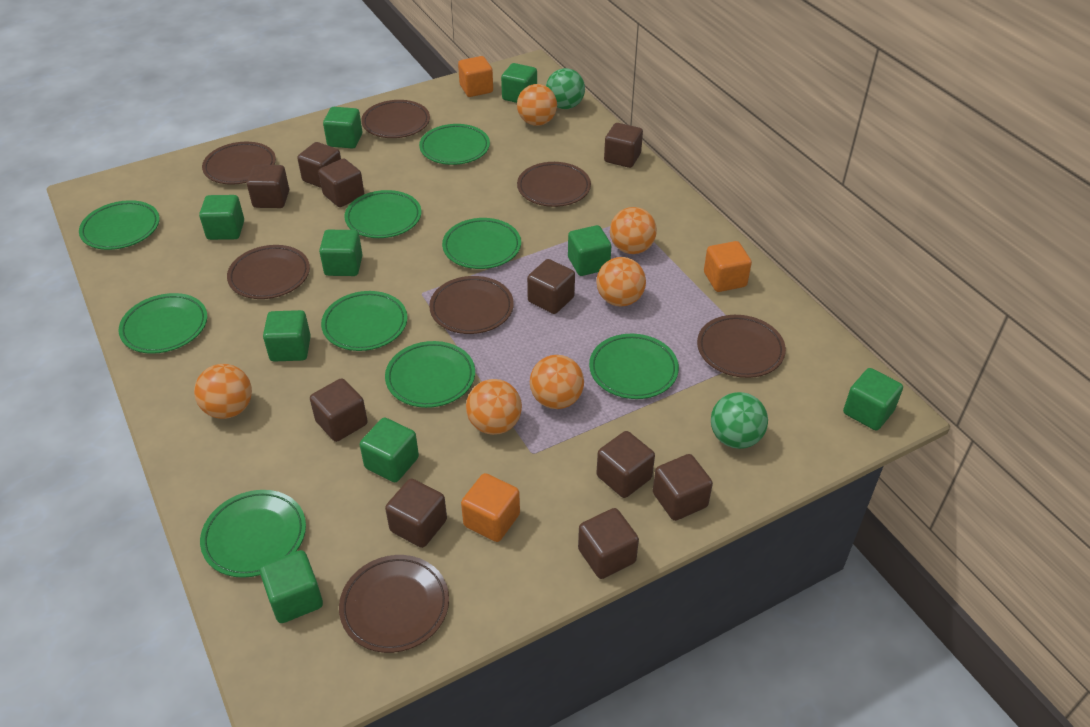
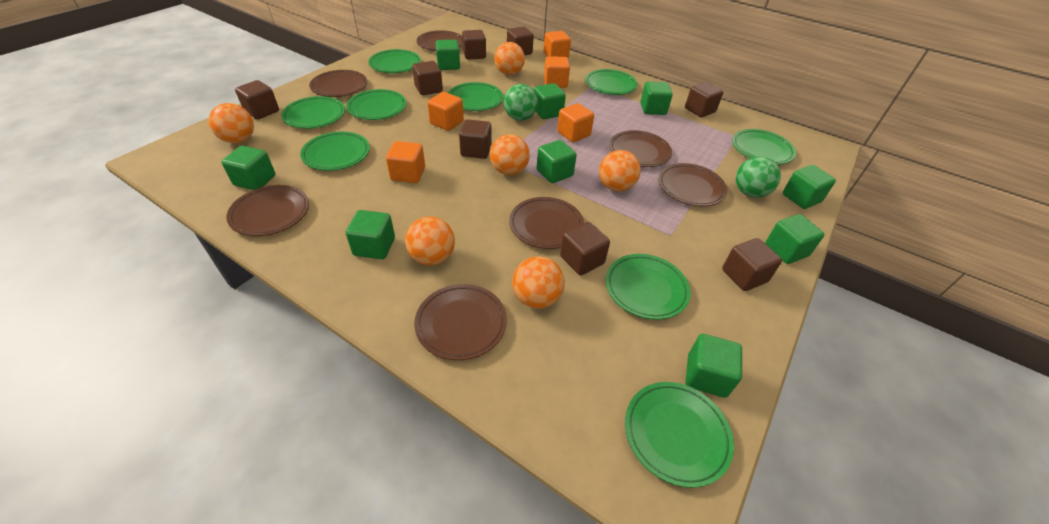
brown cube: 10 -> 8
orange cube: 3 -> 5

